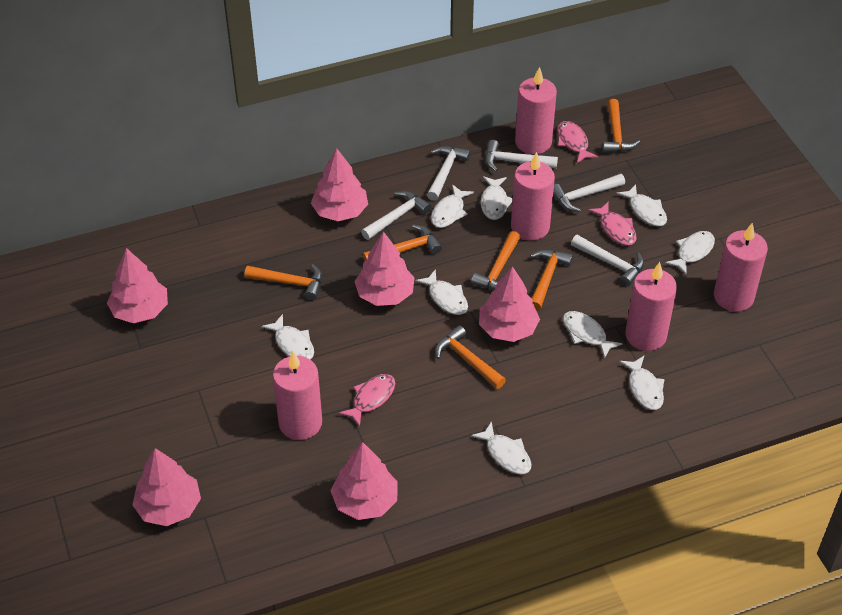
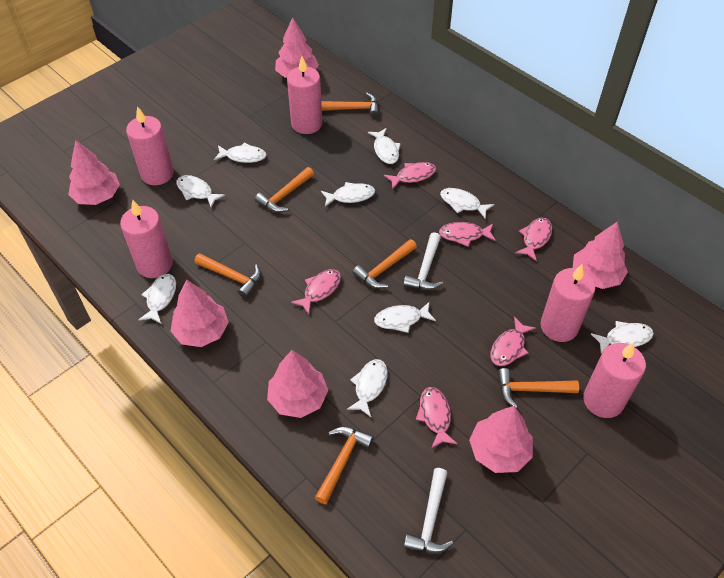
pink fish: 3 -> 6
white hammer: 5 -> 2

